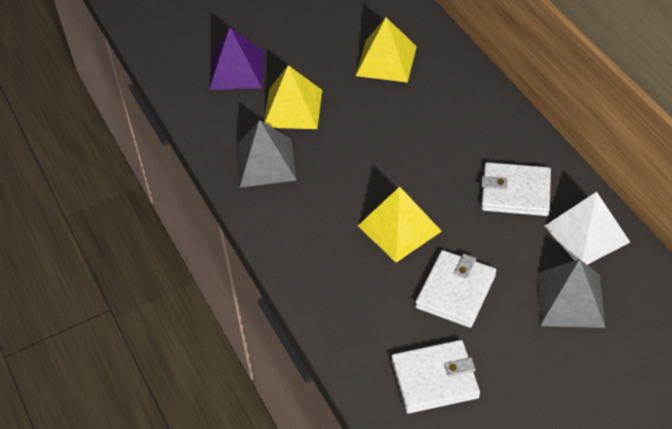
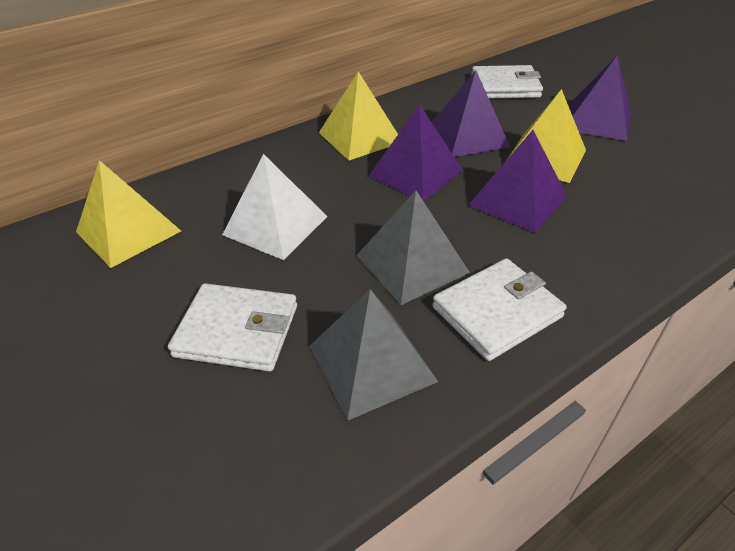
purple pyramid: 1 -> 4

